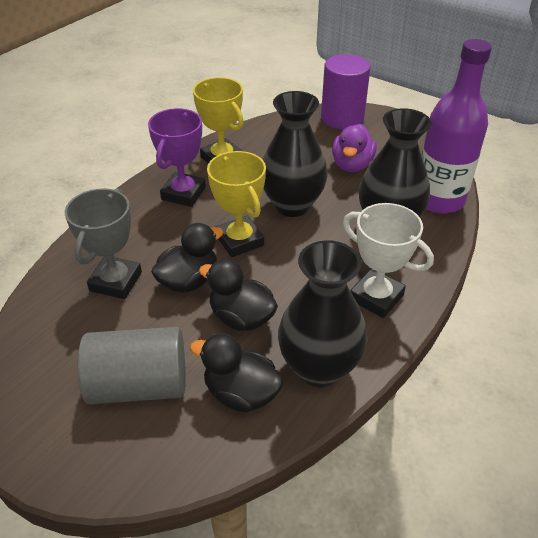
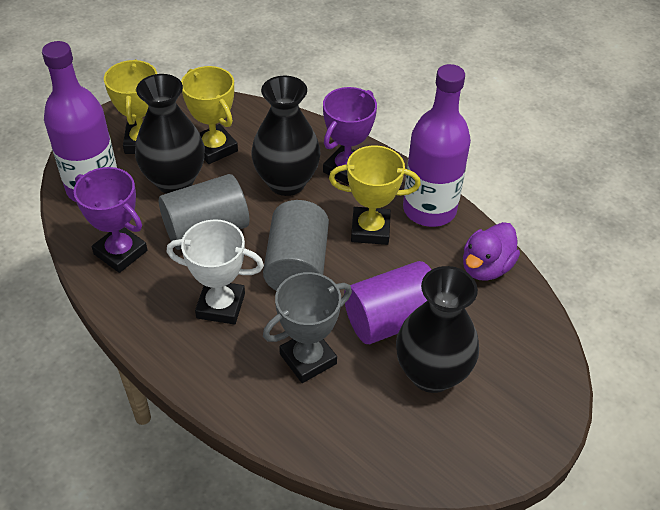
black duck: 3 -> 0
grey cylinder: 1 -> 2
purple bottle: 1 -> 2
purple trophy: 1 -> 2
yellow trophy: 2 -> 3

